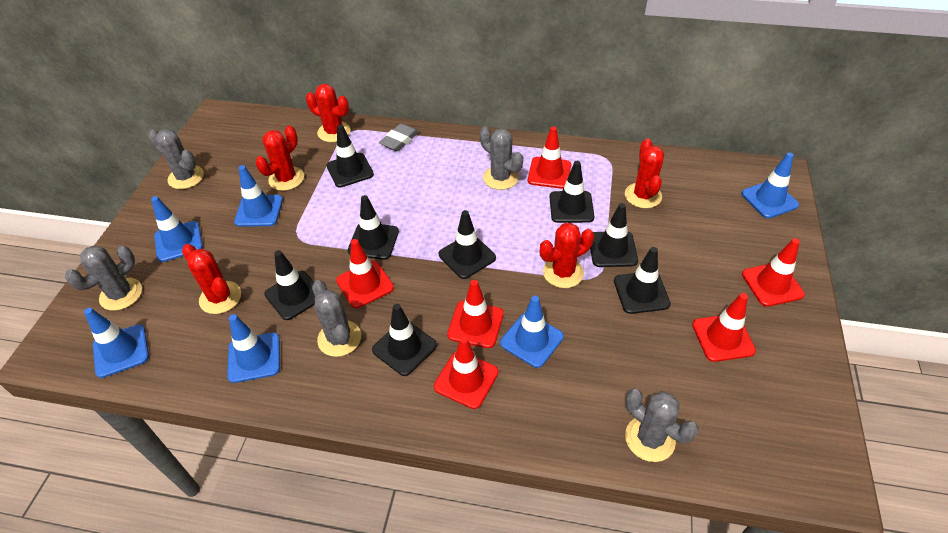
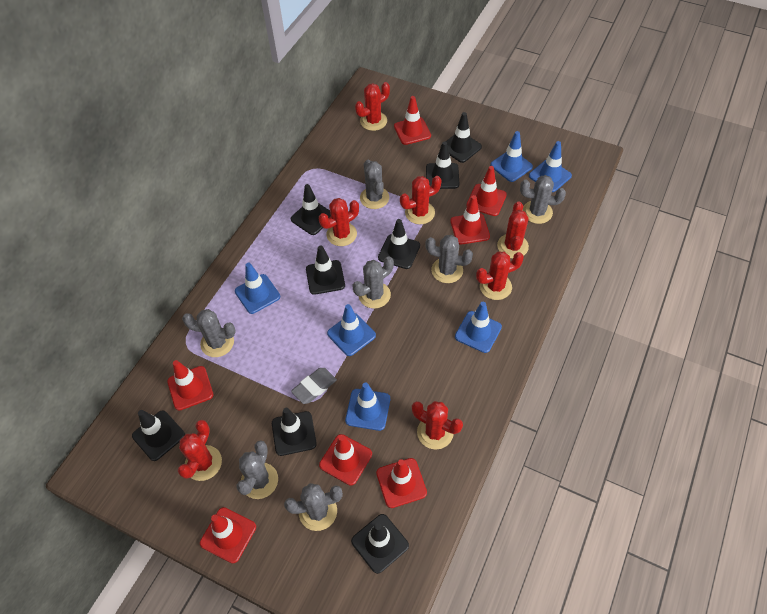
grey cactus: 5 -> 7
red cactus: 5 -> 7
red traffic cone: 6 -> 7

